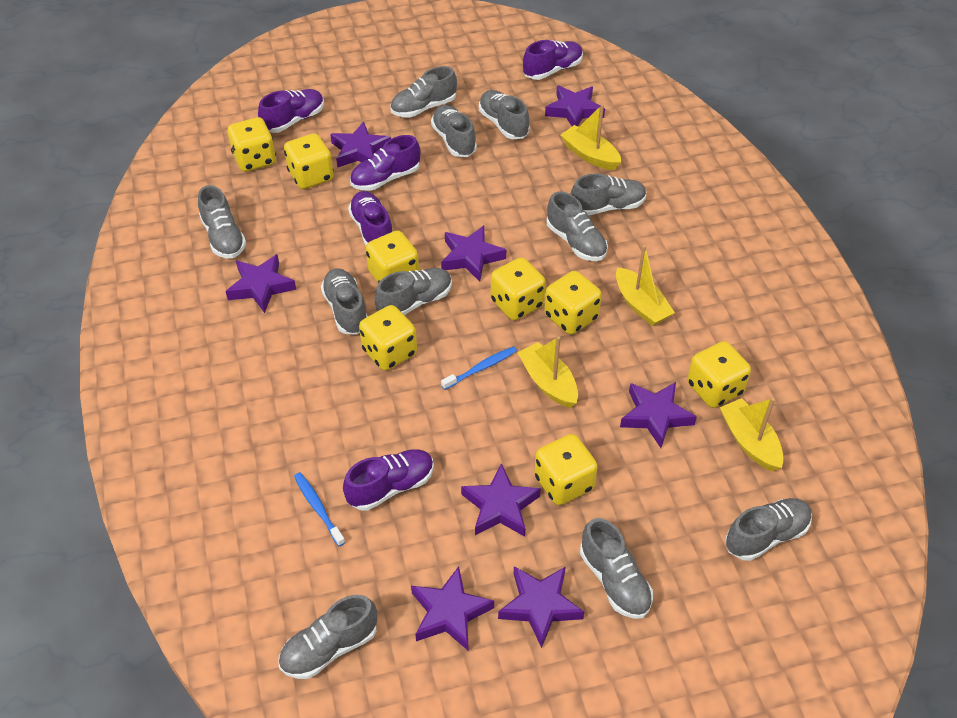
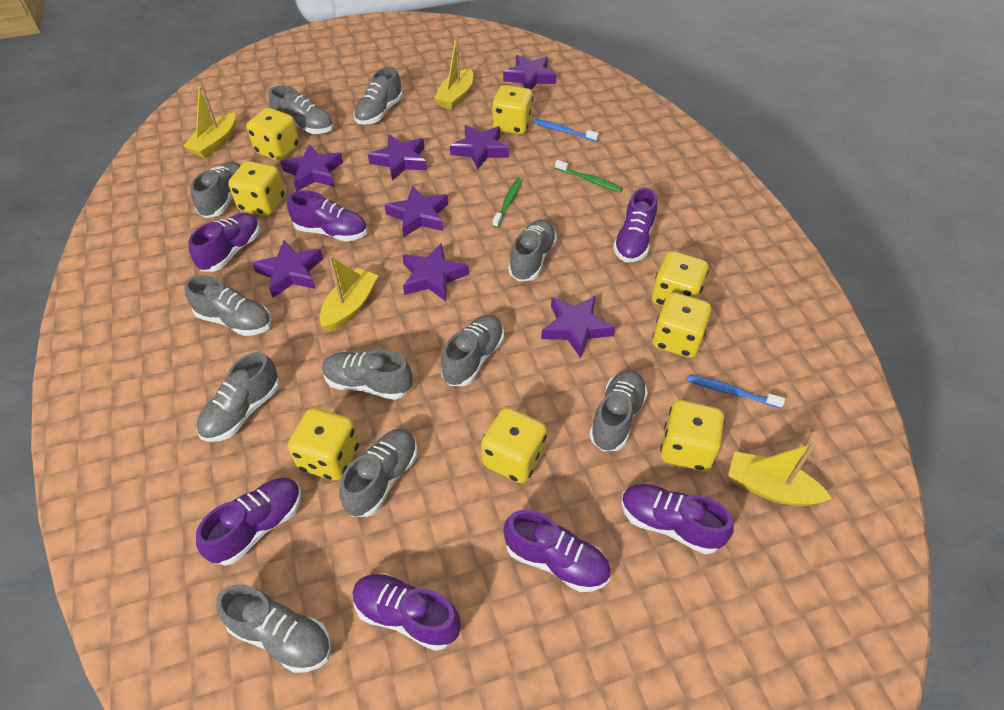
green toothbrush: 0 -> 2
purple shoe: 5 -> 7

